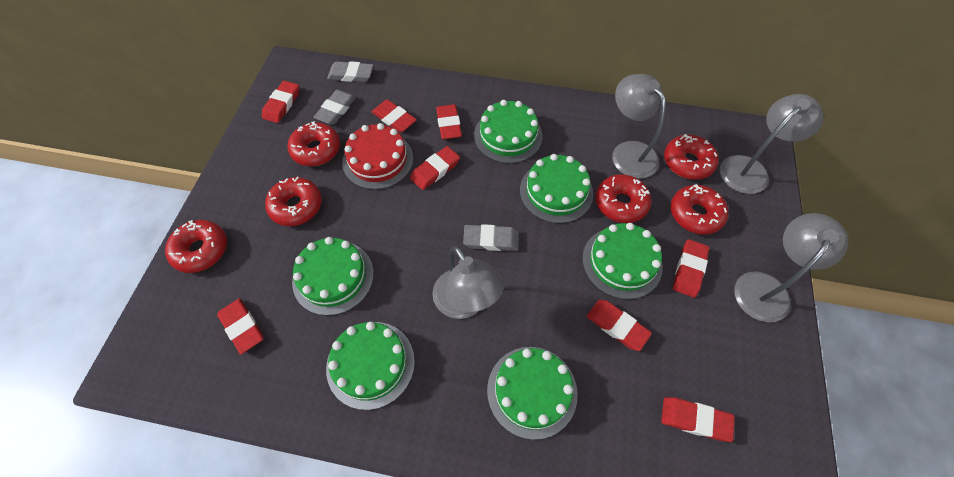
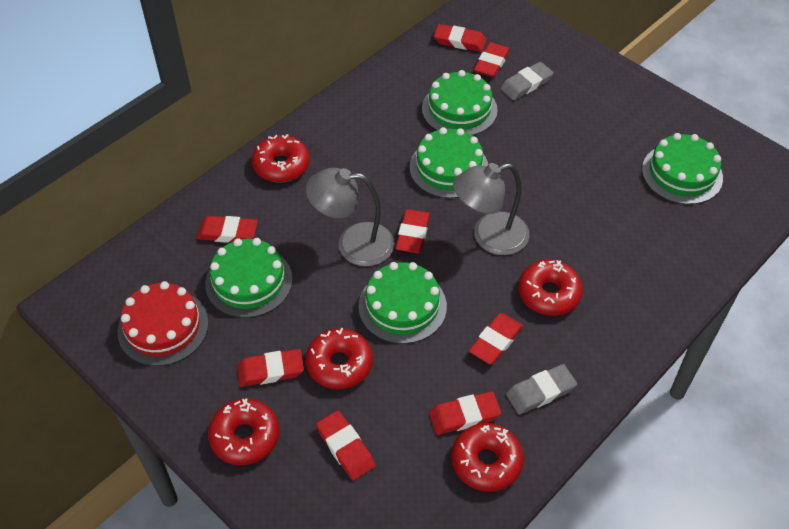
green cake: 6 -> 5
grey eraser: 3 -> 2
grey lamp: 4 -> 2
red donut: 6 -> 5

